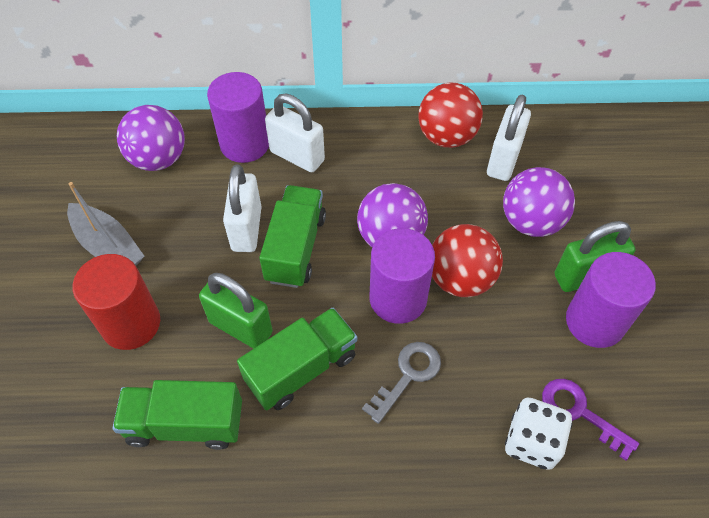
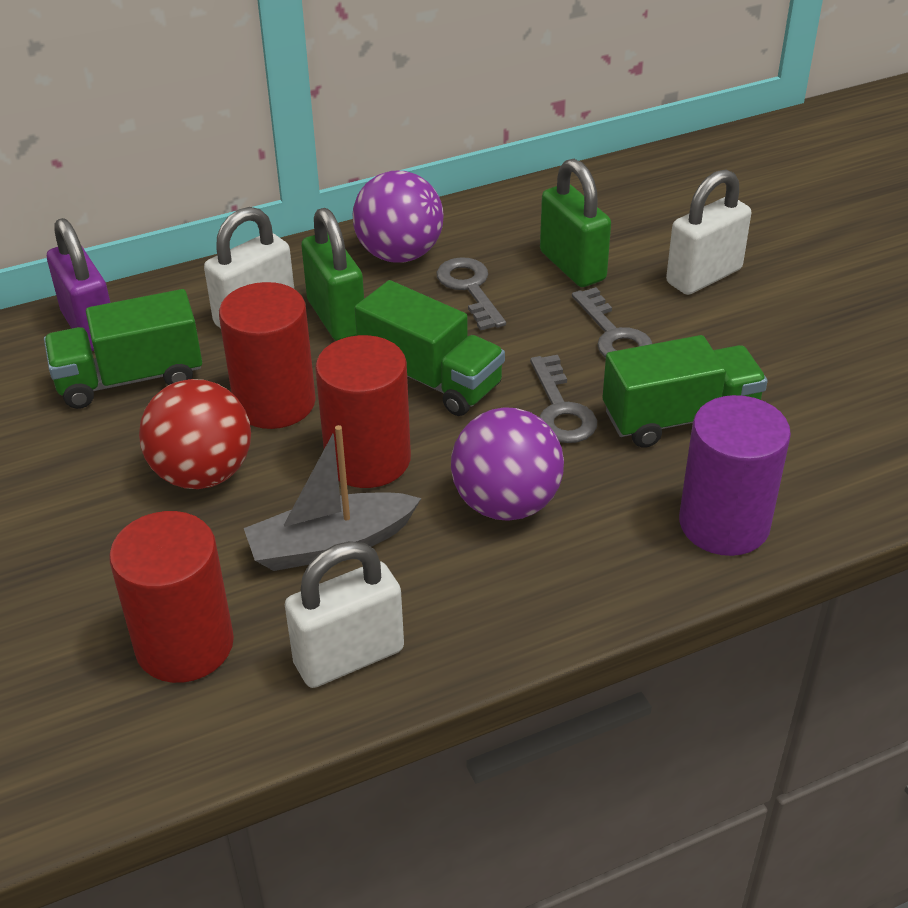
grey key: 1 -> 3
purple ball: 3 -> 2
purple cylinder: 3 -> 1
purple key: 1 -> 0
purple padlock: 0 -> 1
red ball: 2 -> 1
red cylinder: 1 -> 3
white dice: 1 -> 0

